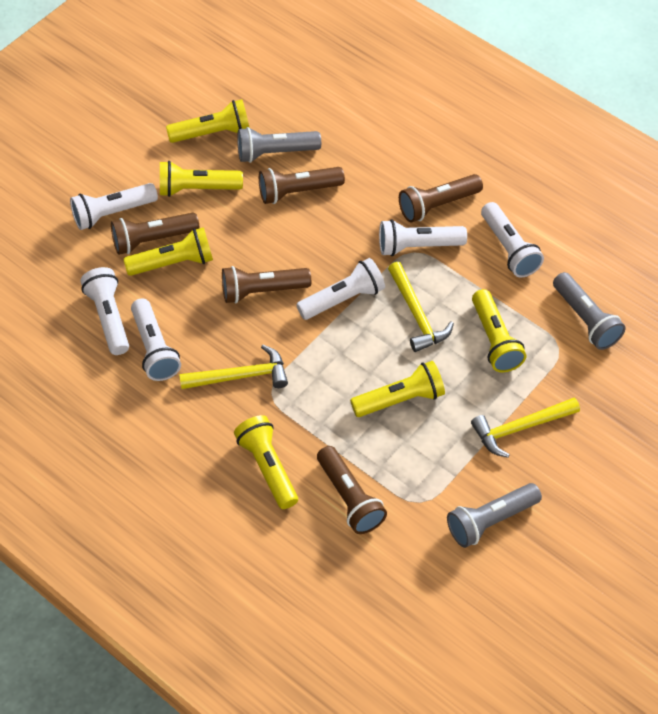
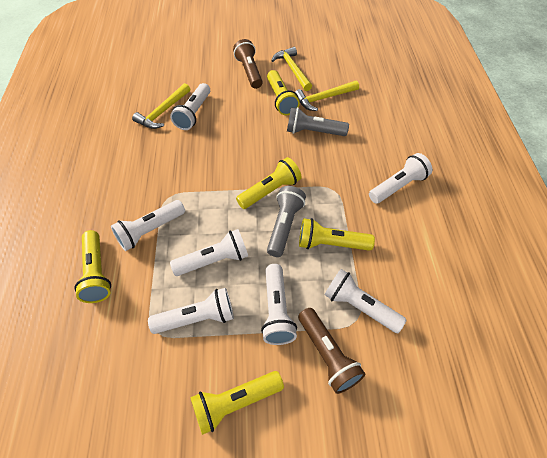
brown flashlight: 5 -> 2
grey flashlight: 3 -> 2
white flashlight: 6 -> 7
yellow flashlight: 6 -> 5

